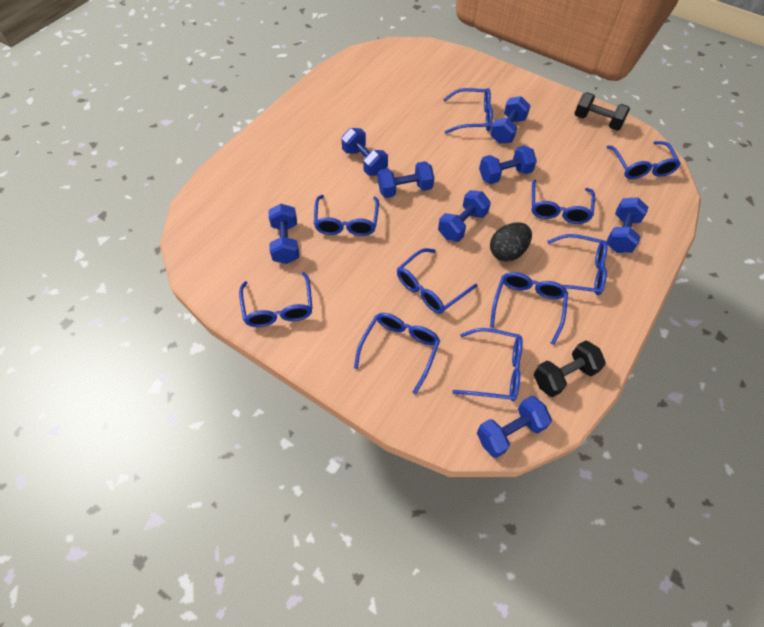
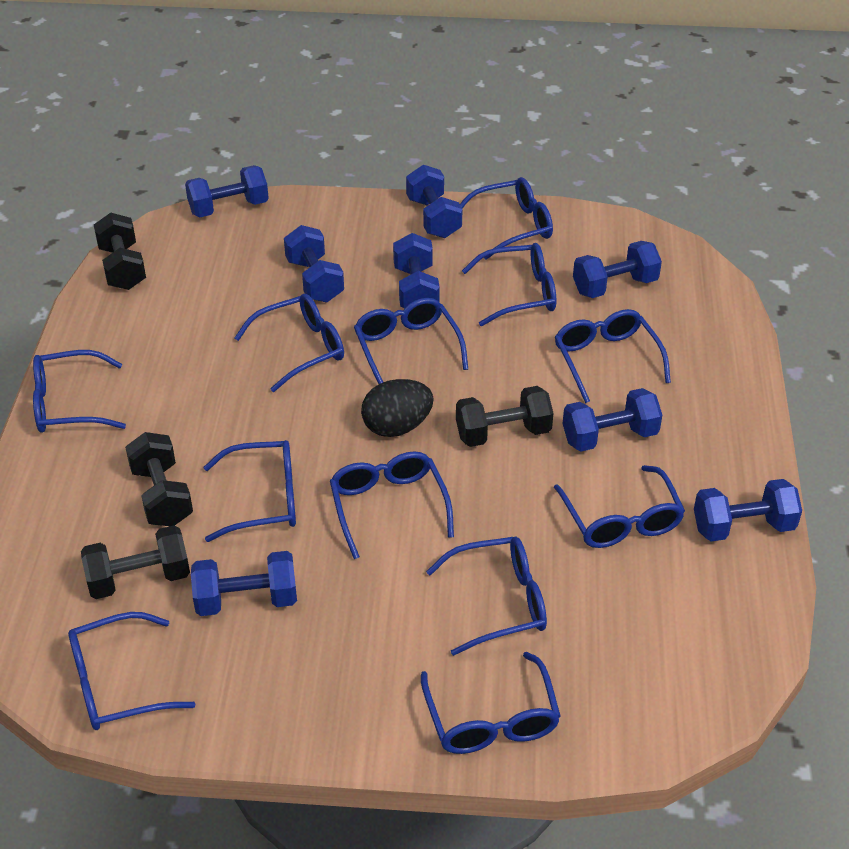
black dumbbell: 2 -> 4
blue glasses: 10 -> 12

